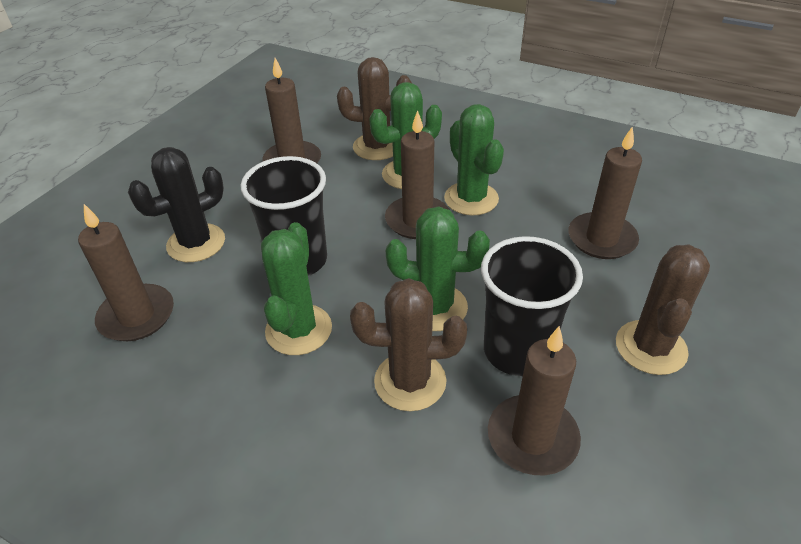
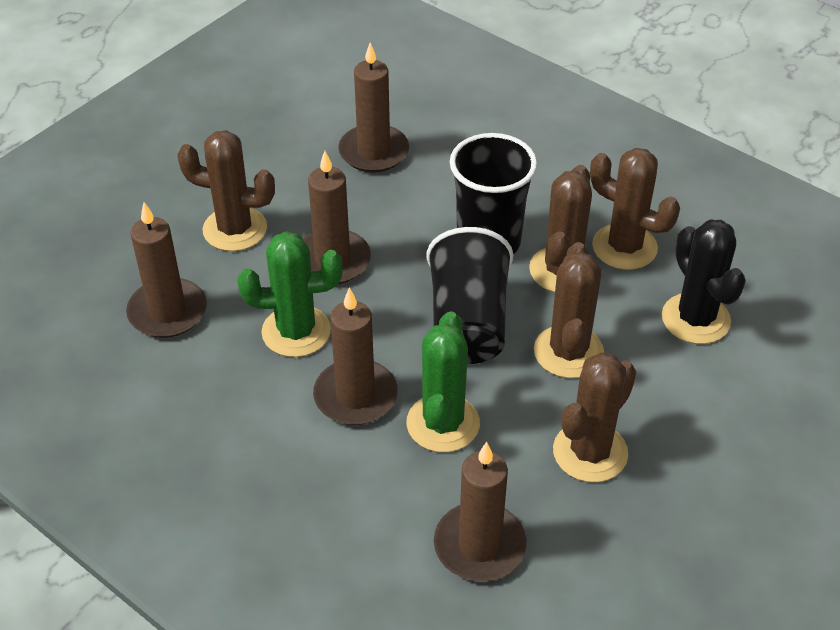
brown cactus: 3 -> 5
green cactus: 4 -> 2

